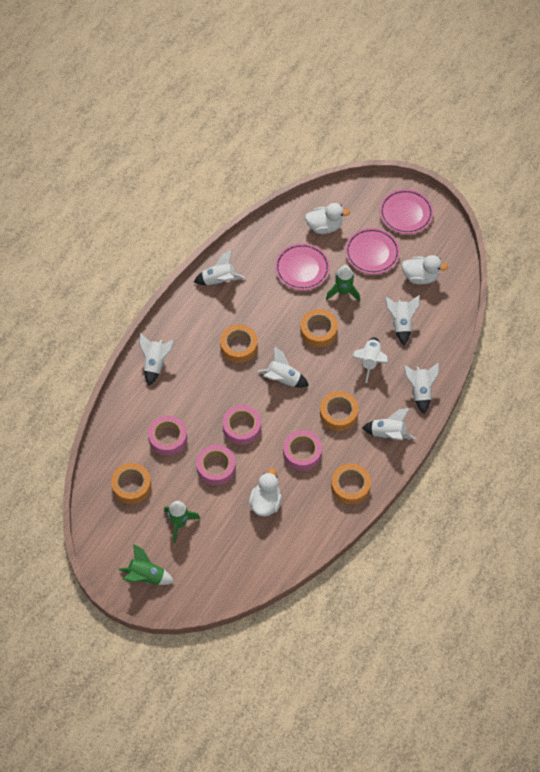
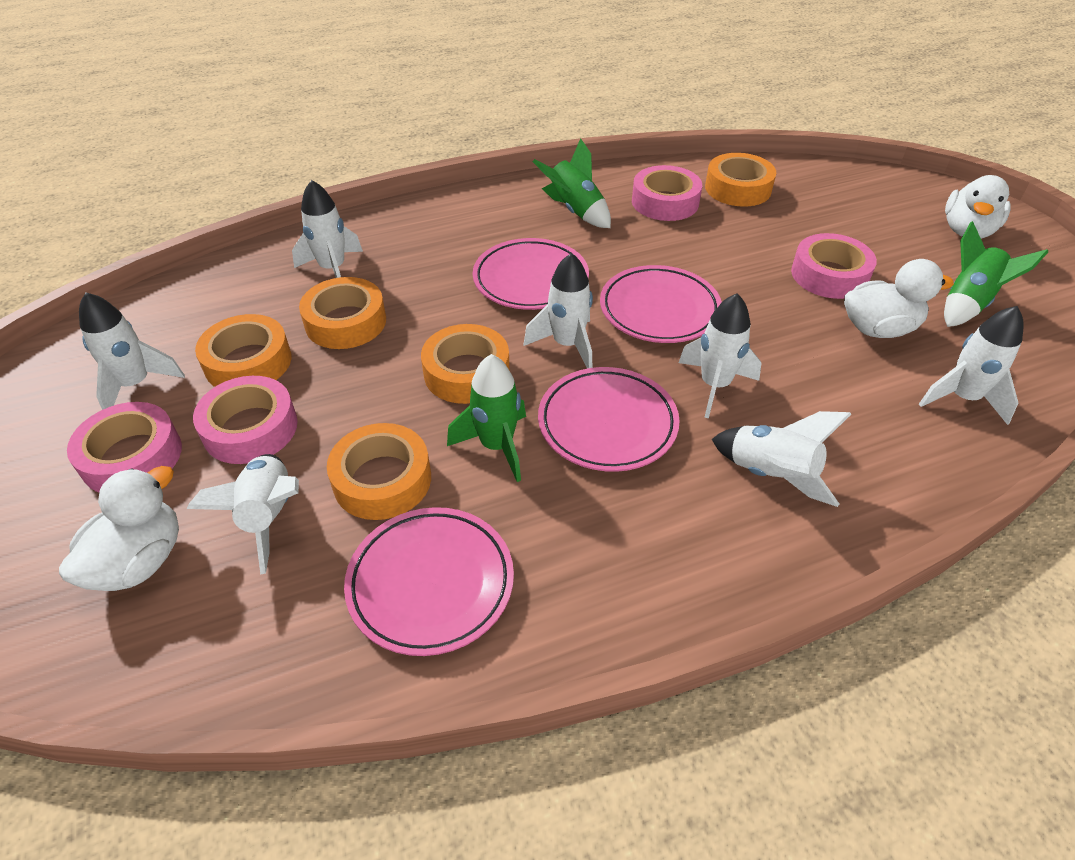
pink plate: 3 -> 4

